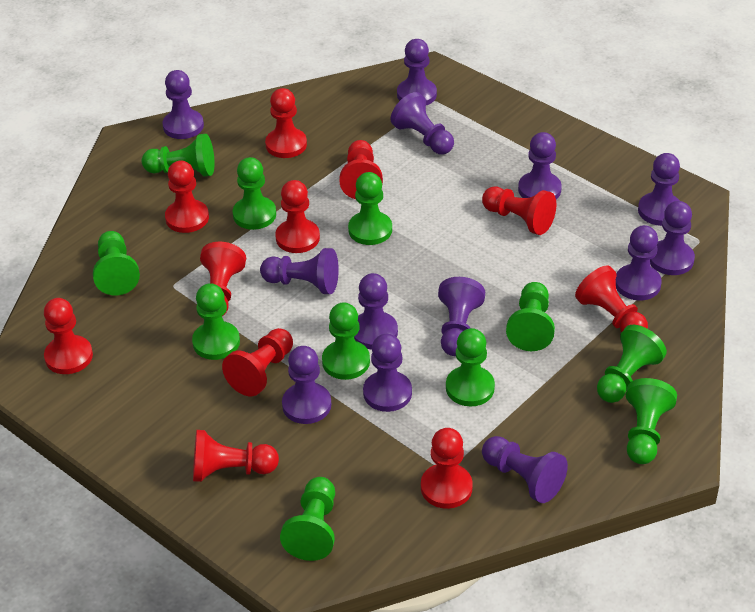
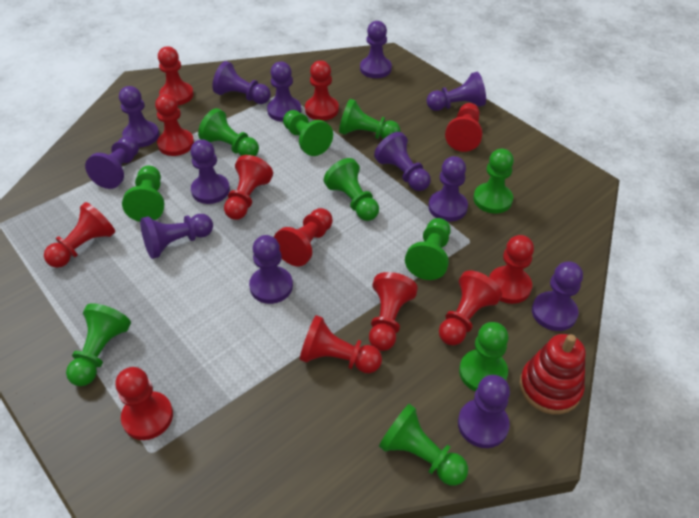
green pawn: 11 -> 10
red pawn: 11 -> 12
red stacking toy: 0 -> 1

